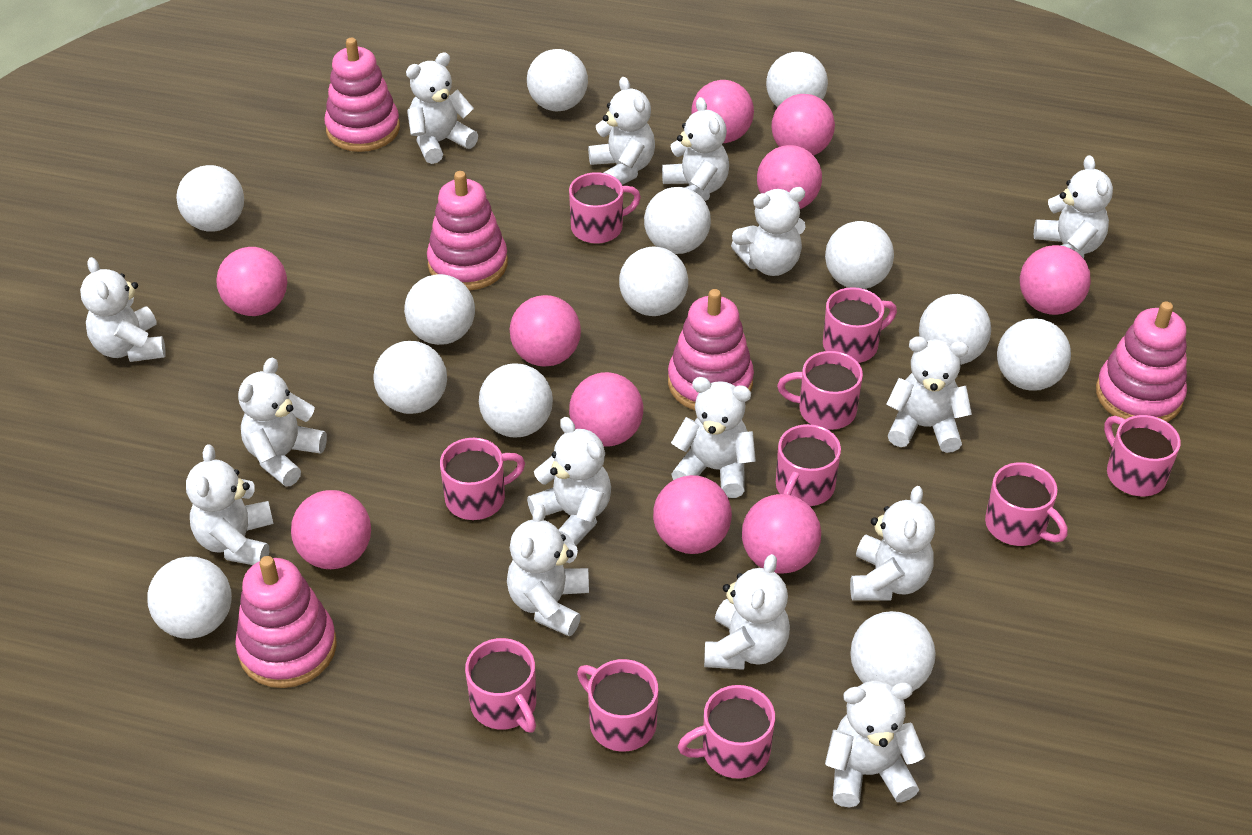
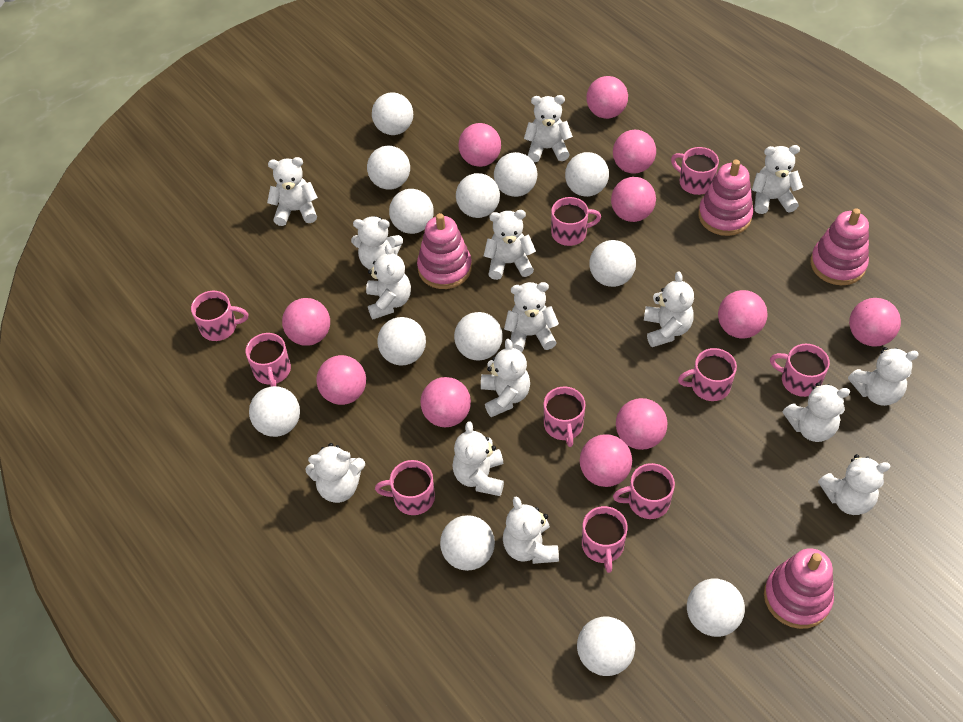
pink ball: 10 -> 11
pink stacking toy: 5 -> 4

